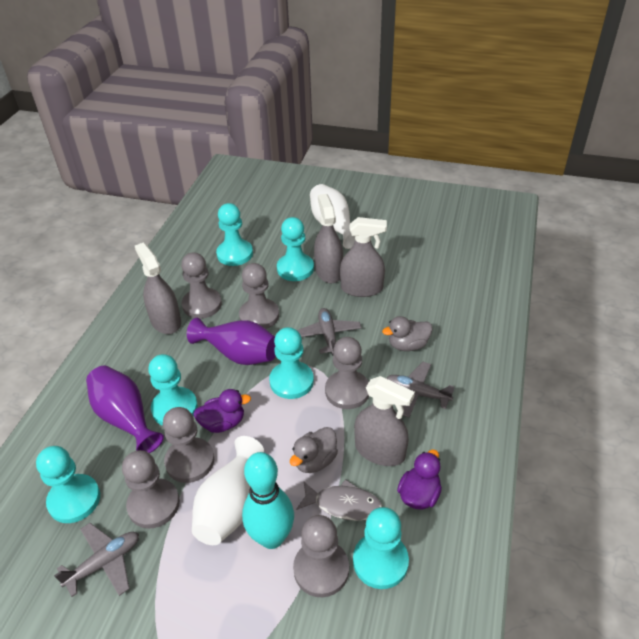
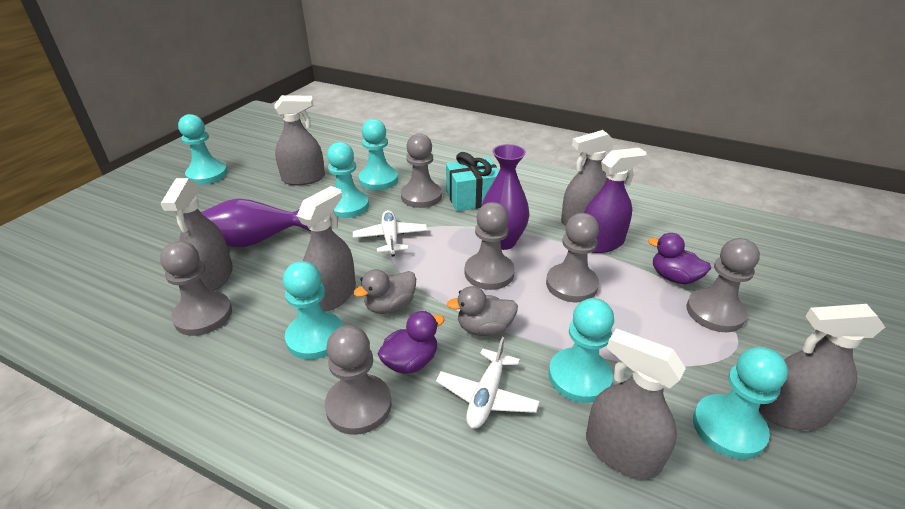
grey fish: 1 -> 0
grey plane: 3 -> 0
grey spray bottle: 4 -> 6
purple spray bottle: 0 -> 1
turquoise bowling pin: 1 -> 0
turquoise gift: 0 -> 1
white plane: 0 -> 2
white vase: 2 -> 0

